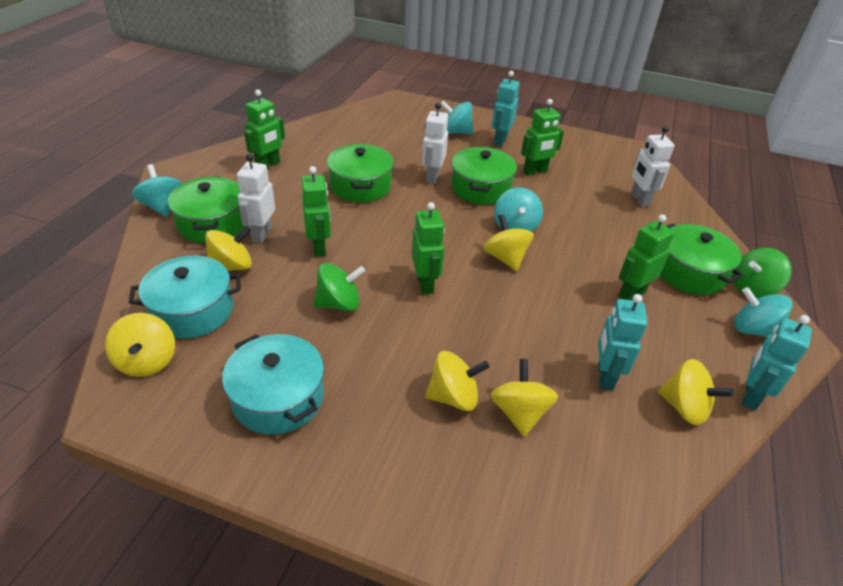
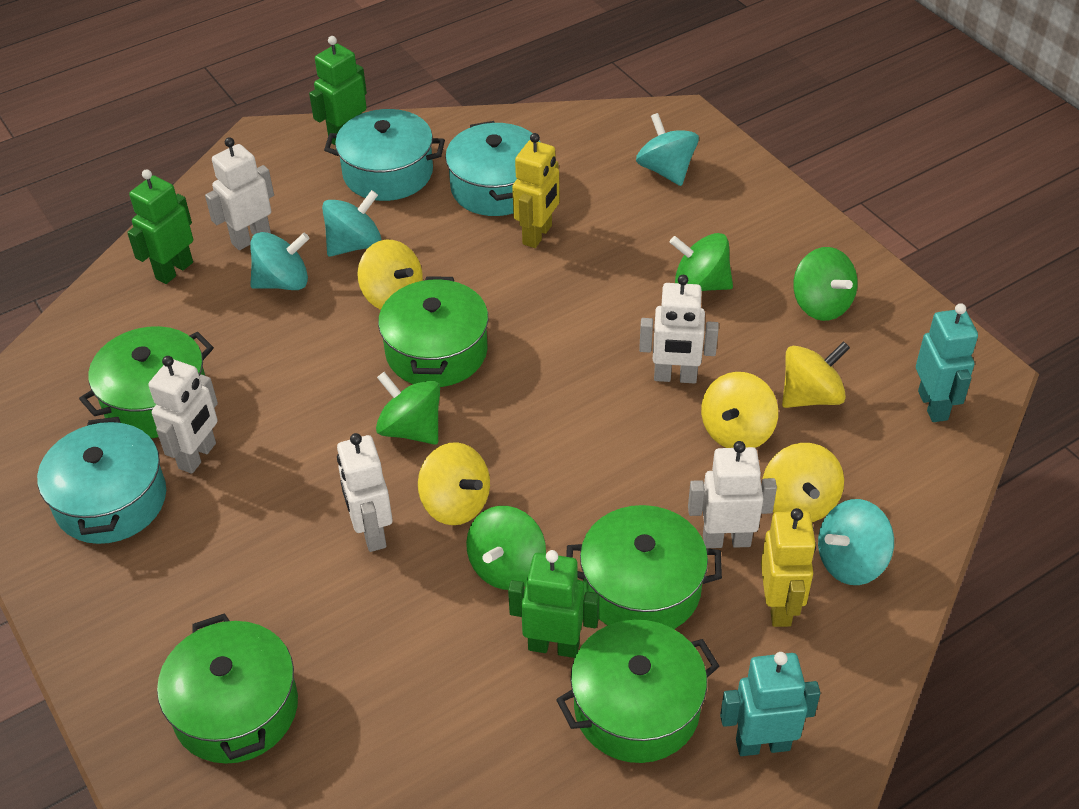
green pot: 4 -> 5
green robot: 5 -> 3
green spinning top: 2 -> 4
turquoise pot: 2 -> 3
turquoise robot: 3 -> 2
white robot: 3 -> 5
yellow robot: 0 -> 2
yellow spinning top: 6 -> 5

